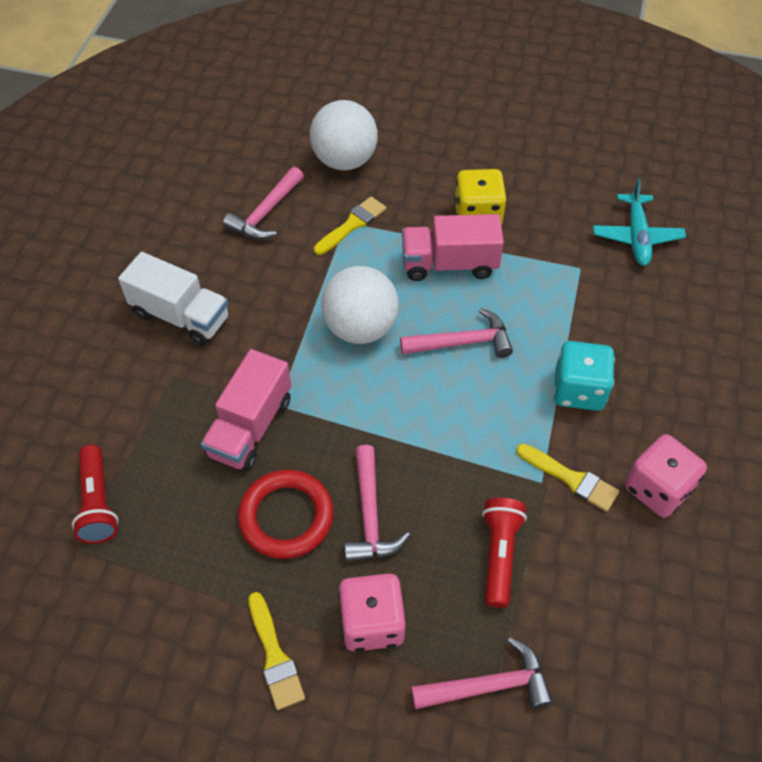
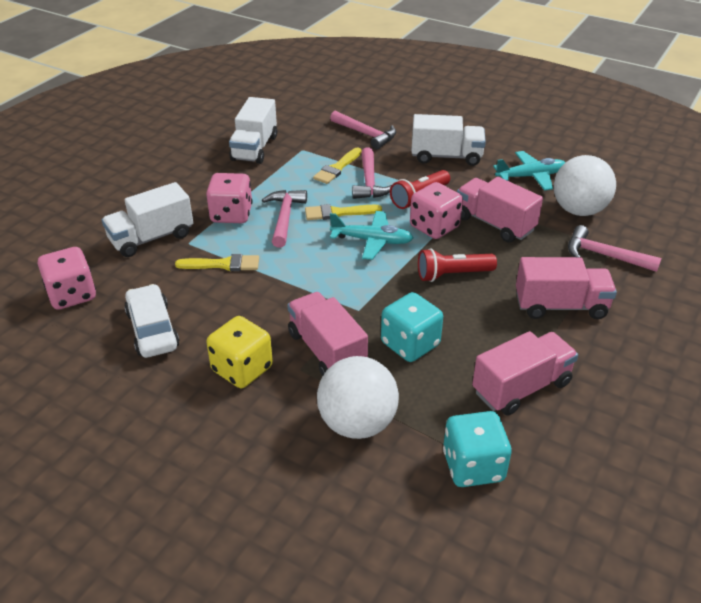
pink dice: 2 -> 3
pink truck: 2 -> 4
red ring: 1 -> 0
turquoise dice: 1 -> 2
turquoise plane: 1 -> 2
white car: 0 -> 1
white truck: 1 -> 3

